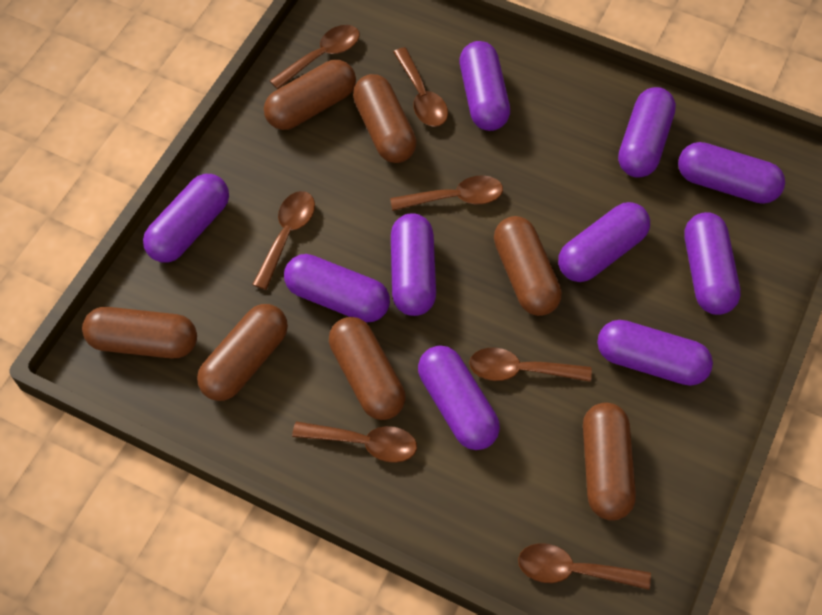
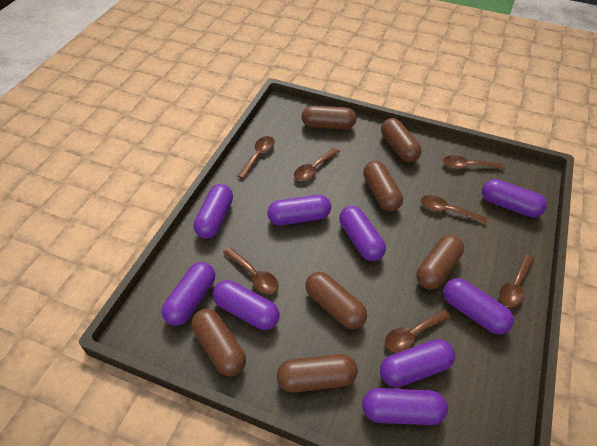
purple capsule: 10 -> 9

